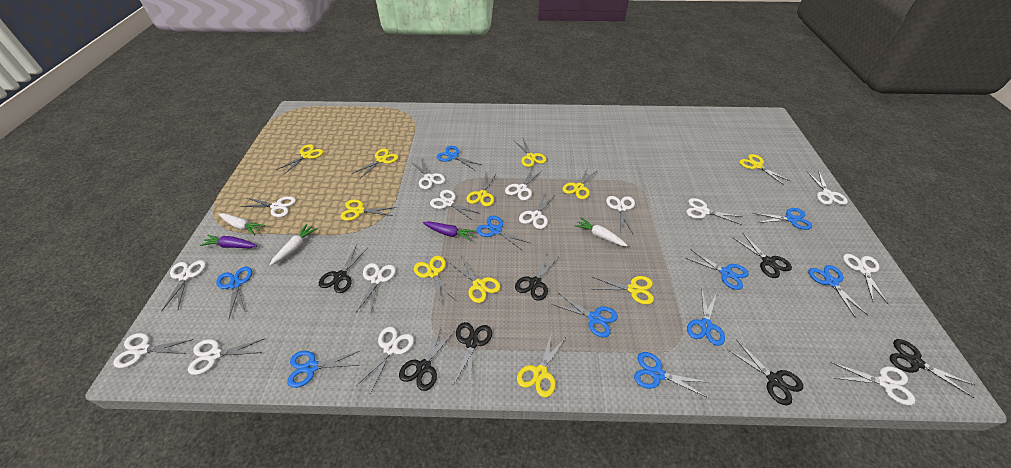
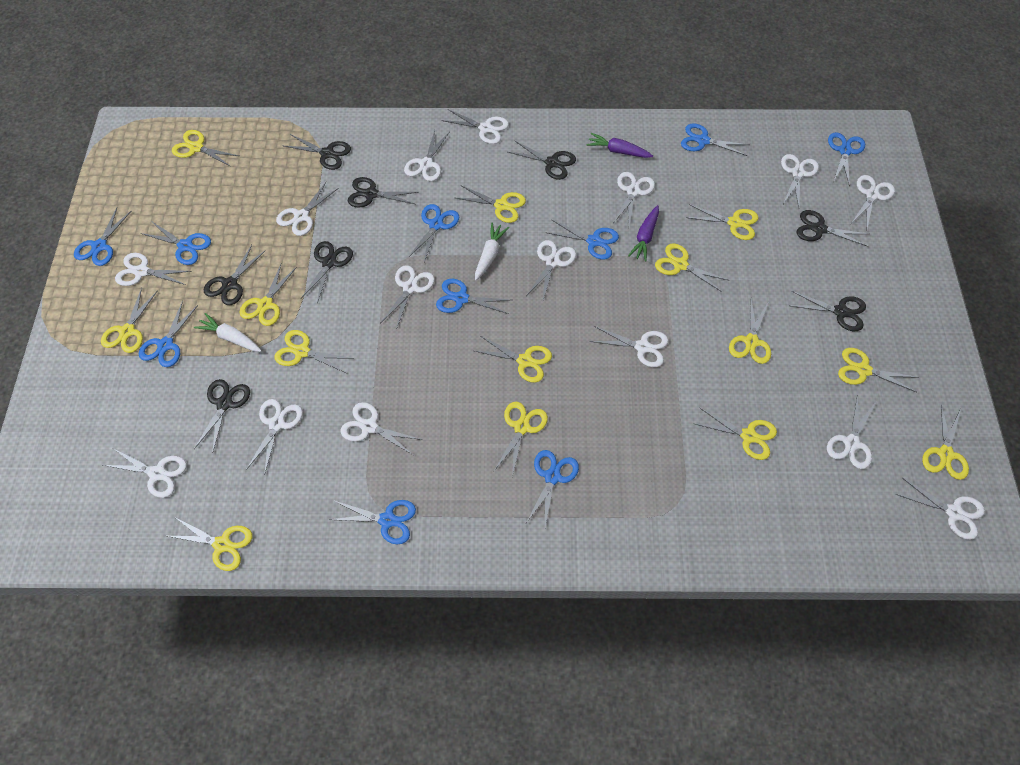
black scissors: 7 -> 8
white carrot: 3 -> 2
yellow scissors: 11 -> 14

